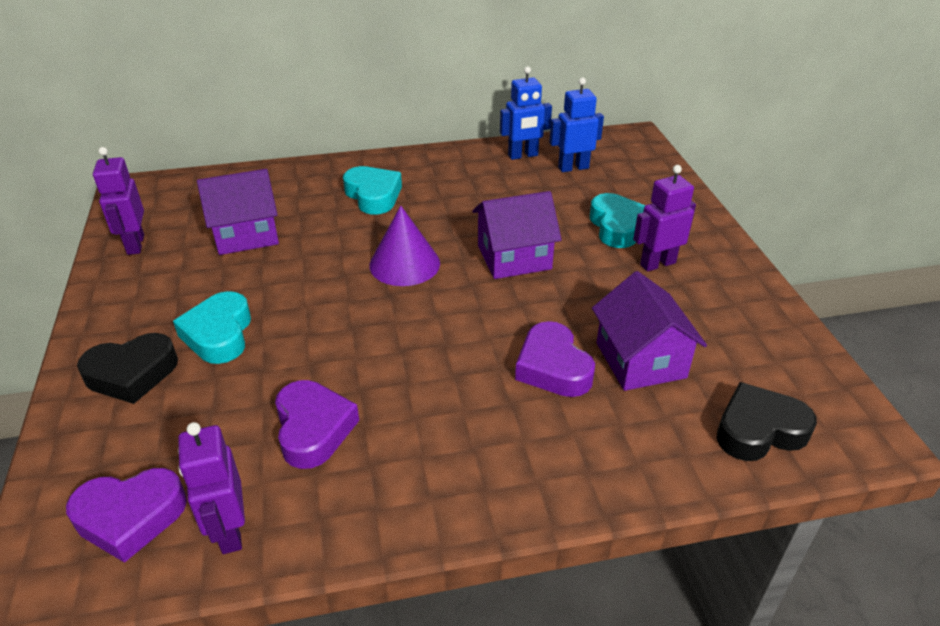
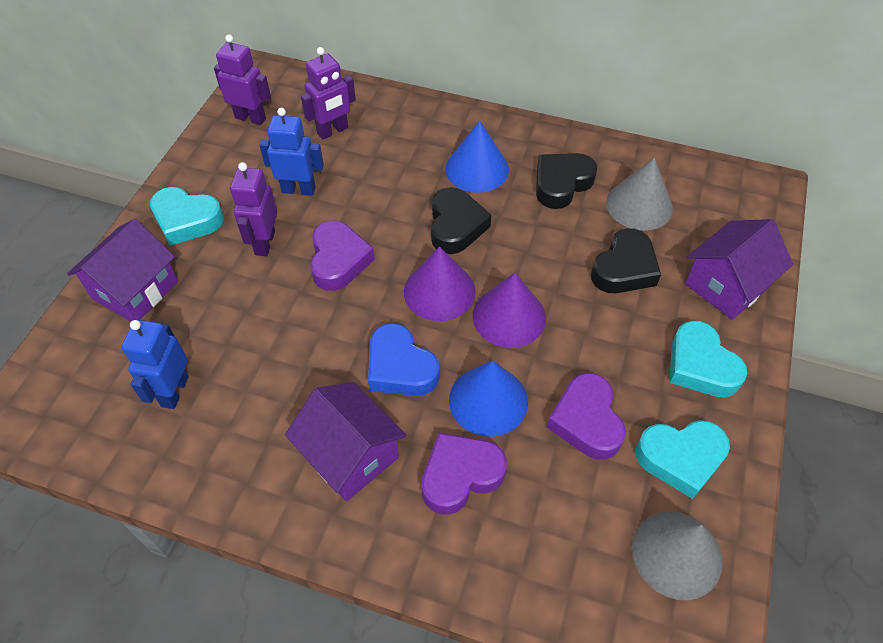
black heart: 2 -> 3
blue cone: 0 -> 2
blue heart: 0 -> 1
grey cone: 0 -> 2
purple cone: 1 -> 2

